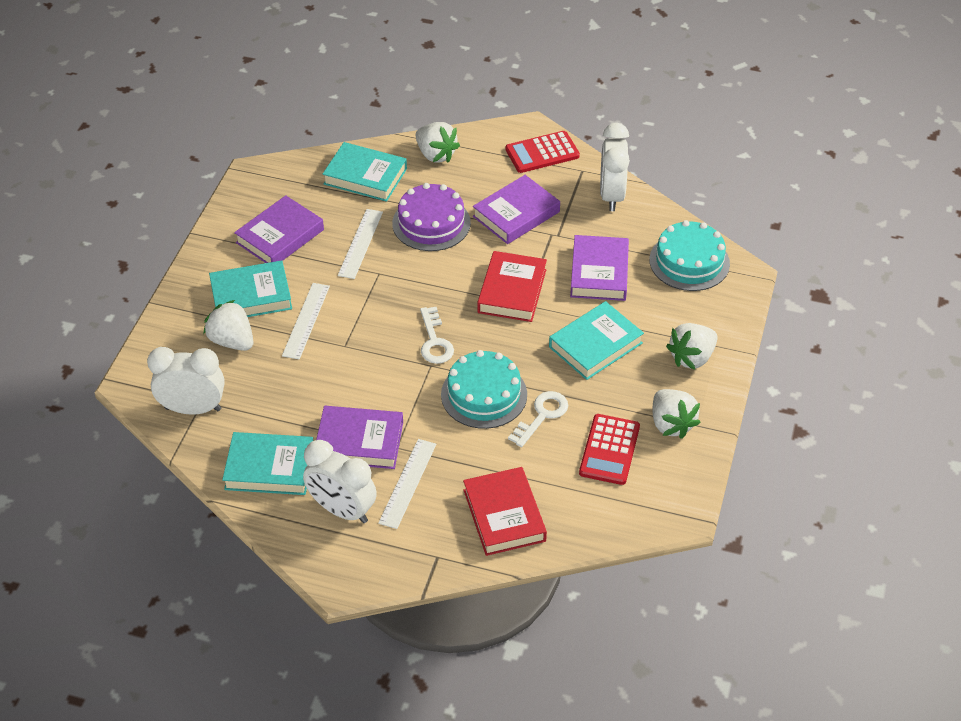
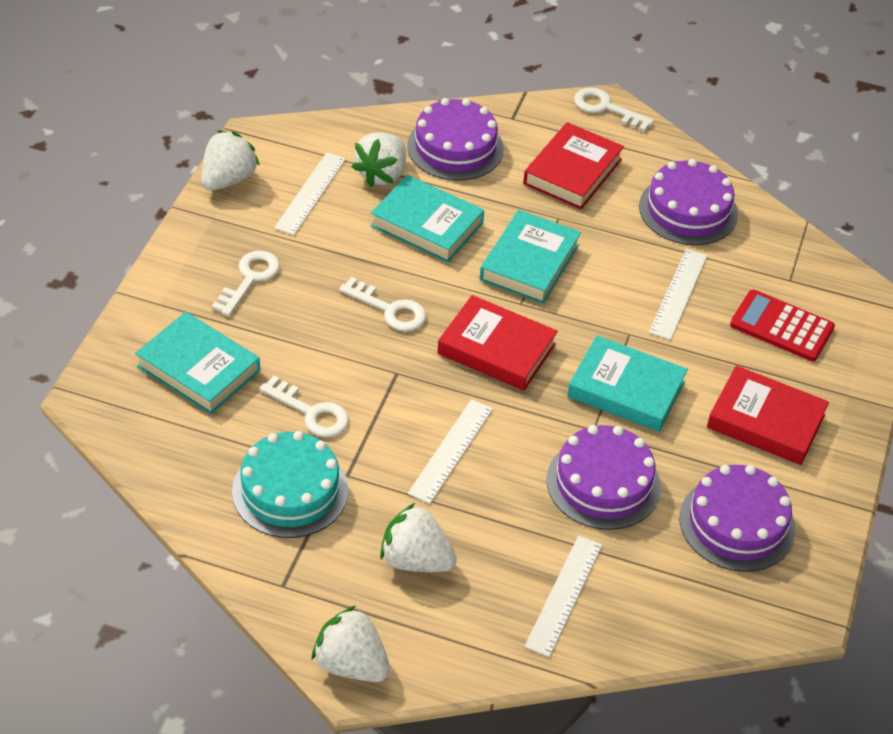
purple book: 4 -> 0
purple cake: 1 -> 4
red book: 2 -> 3
red calculator: 2 -> 1
turquoise cake: 2 -> 1
white clock: 3 -> 0
white key: 2 -> 4
white ruler: 3 -> 4

